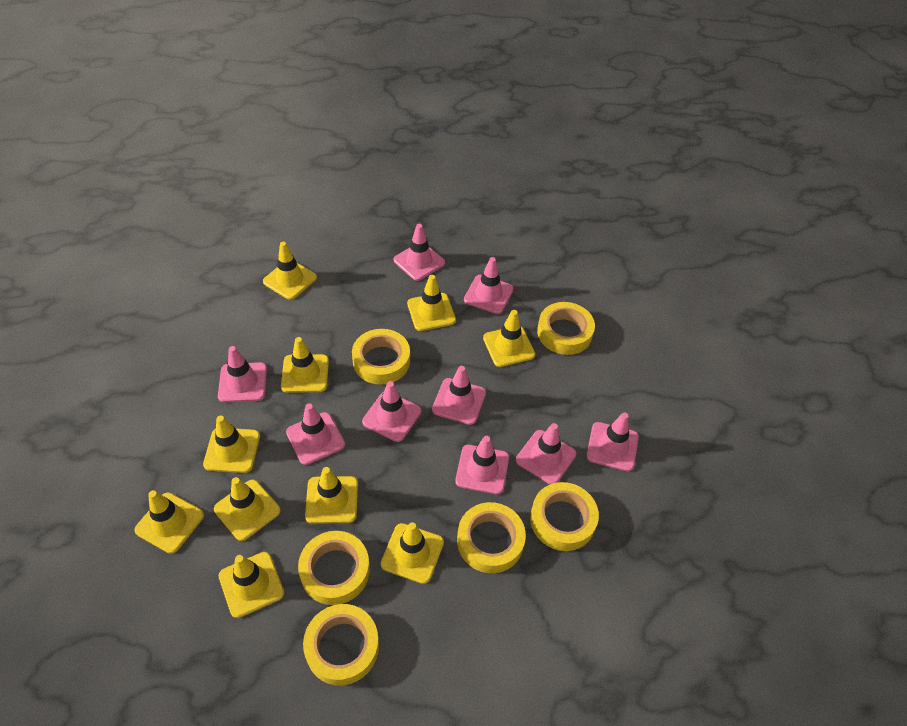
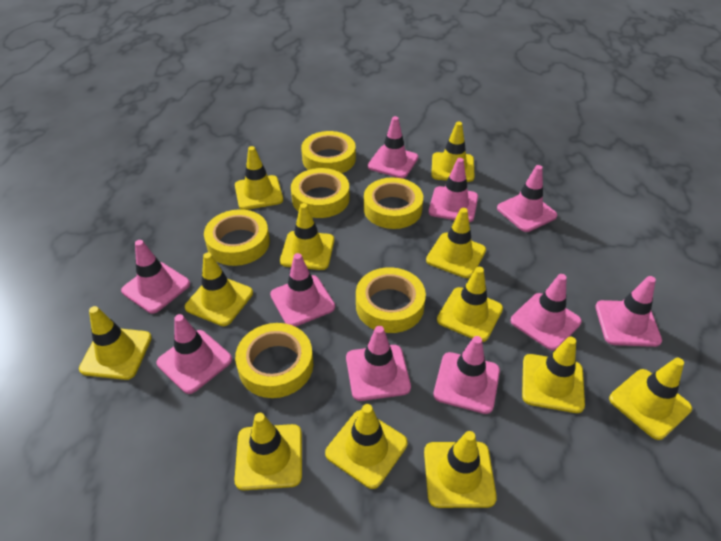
pink traffic cone: 9 -> 10
yellow traffic cone: 10 -> 12

